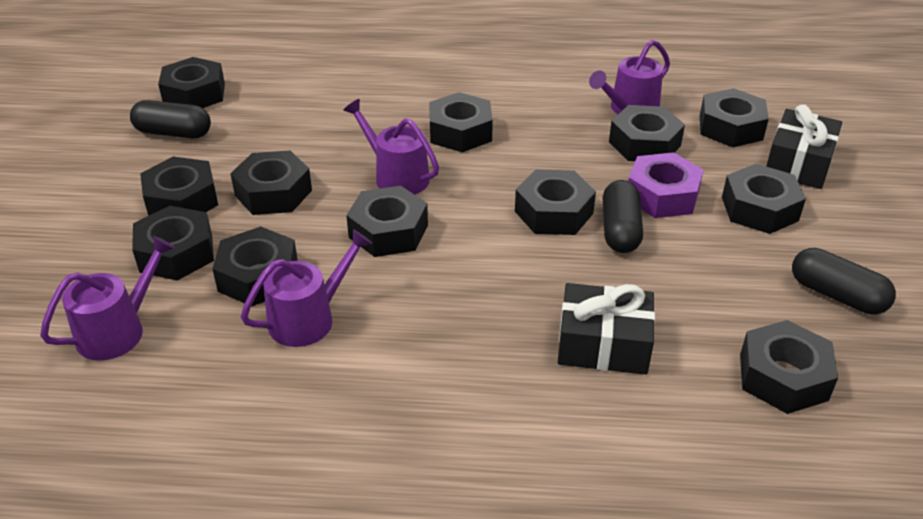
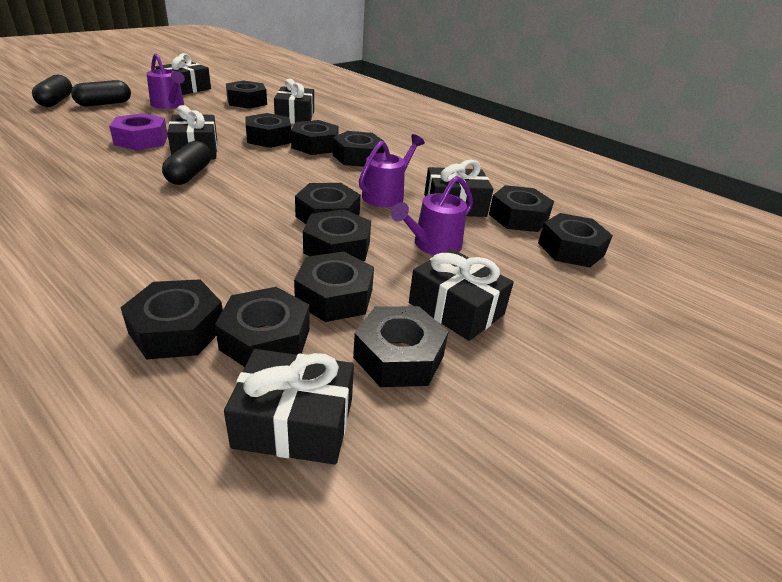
black gift: 2 -> 6
purple watering can: 4 -> 3

